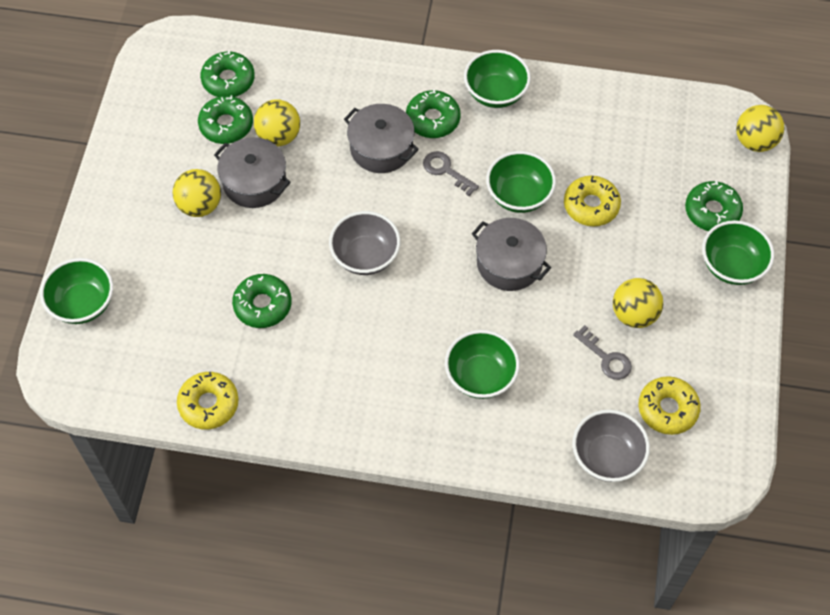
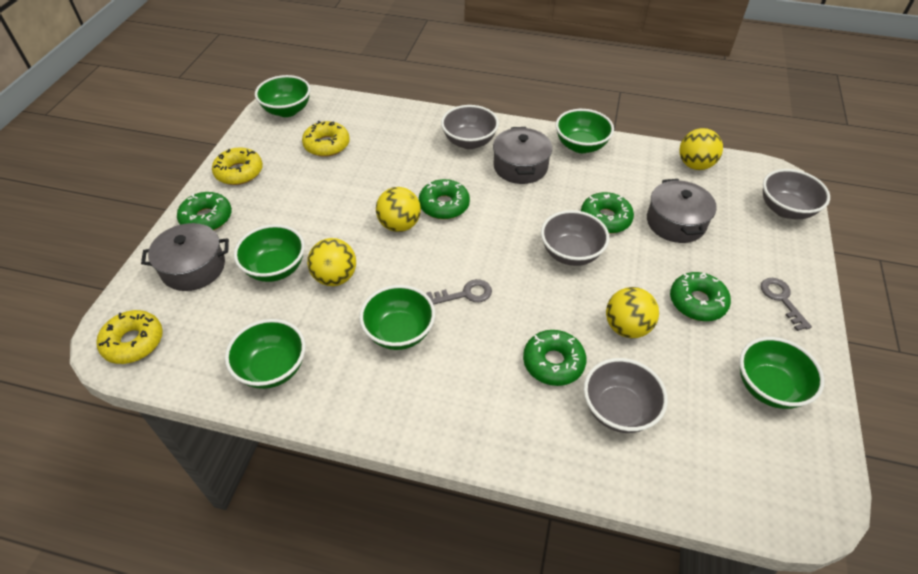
green bowl: 5 -> 6
grey bowl: 2 -> 4

